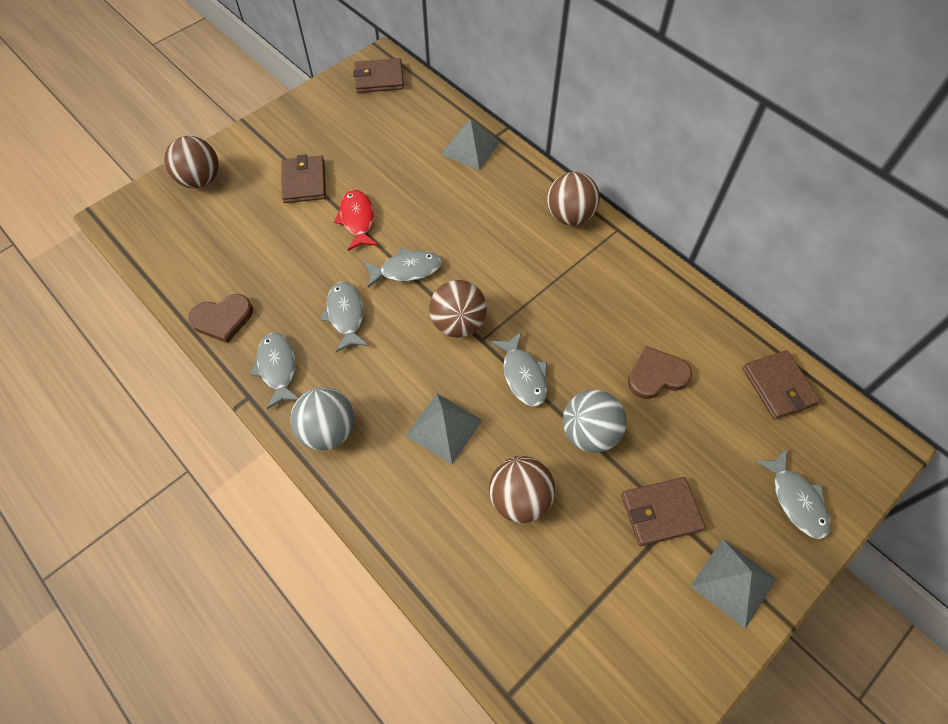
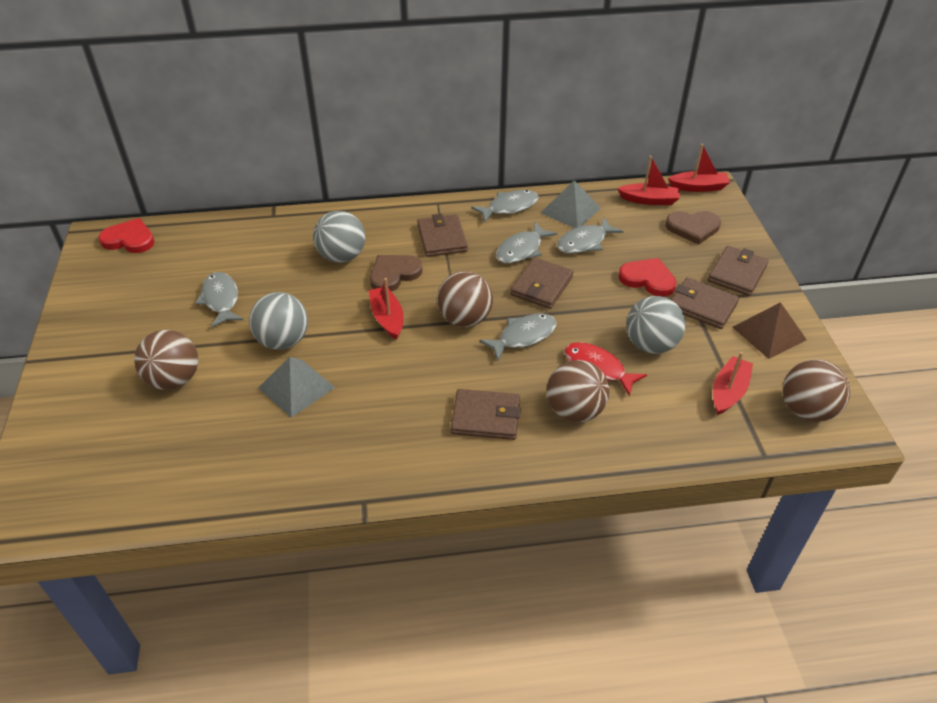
brown pyramid: 0 -> 1
brown wallet: 4 -> 5
grey ball: 2 -> 3
grey pyramid: 3 -> 2
red boat: 0 -> 4
red heart: 0 -> 2

